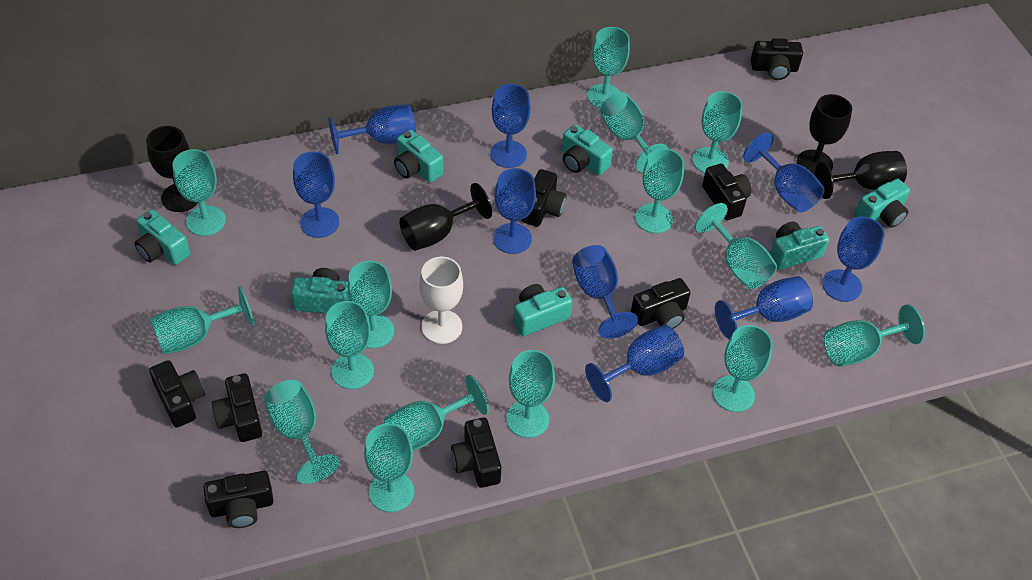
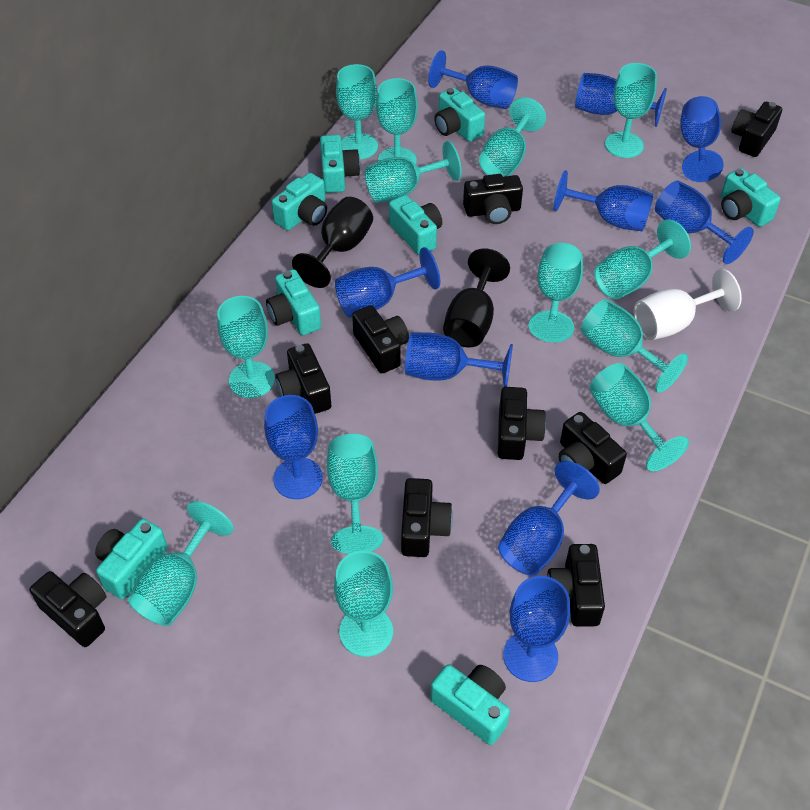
black camera: 8 -> 9
black goblet: 4 -> 2
blue goblet: 9 -> 10
turquoise camera: 7 -> 8
turquoise goblet: 15 -> 13

